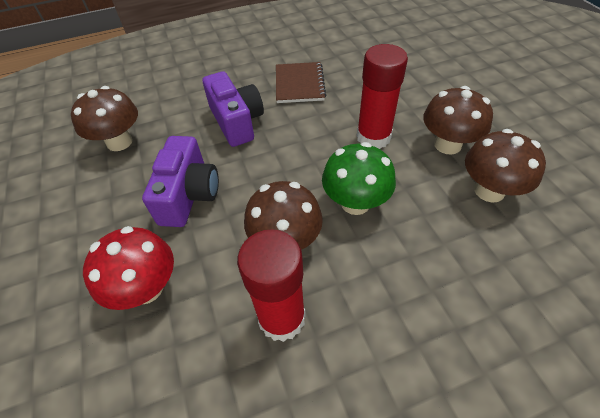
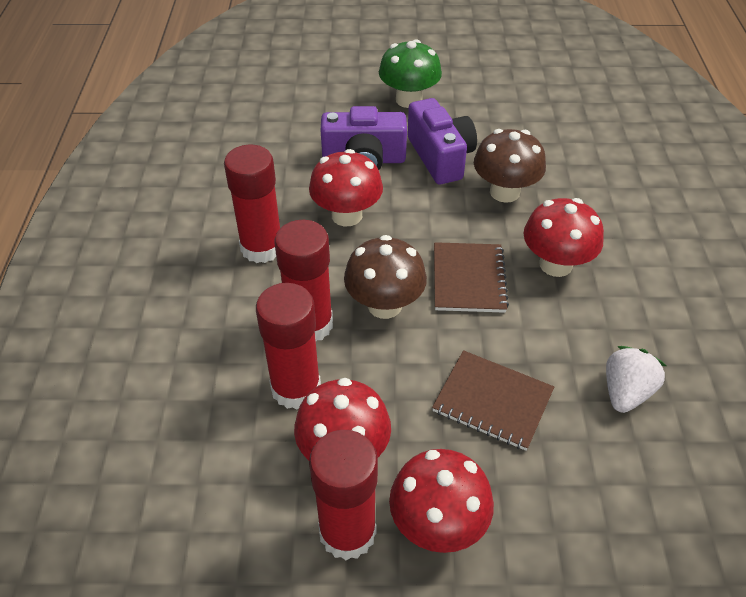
brown mushroom: 4 -> 2
brown notebook: 1 -> 2
red glue stick: 2 -> 4
red mushroom: 1 -> 4
white strawberry: 0 -> 1

